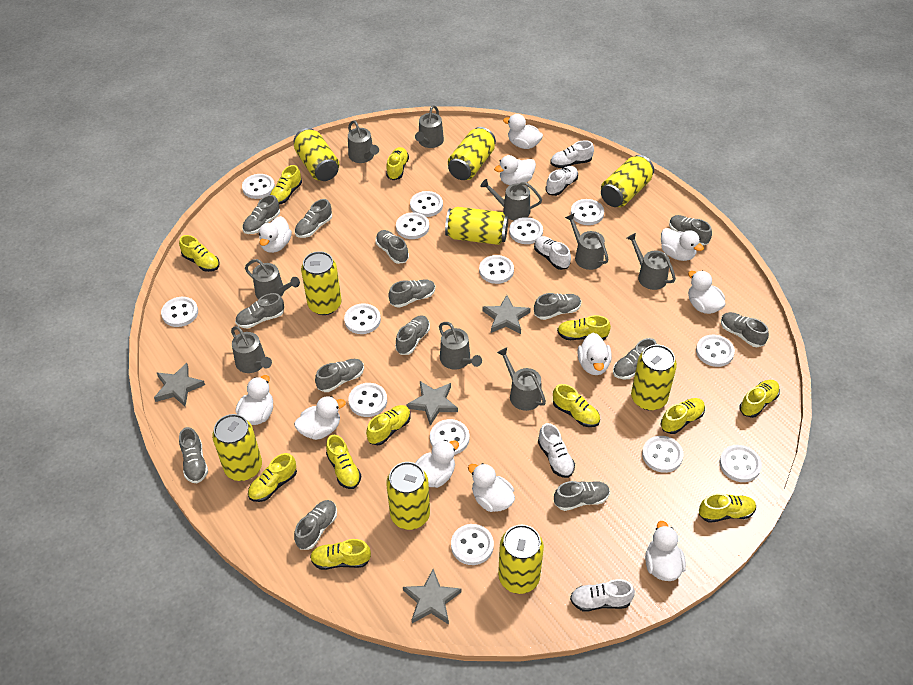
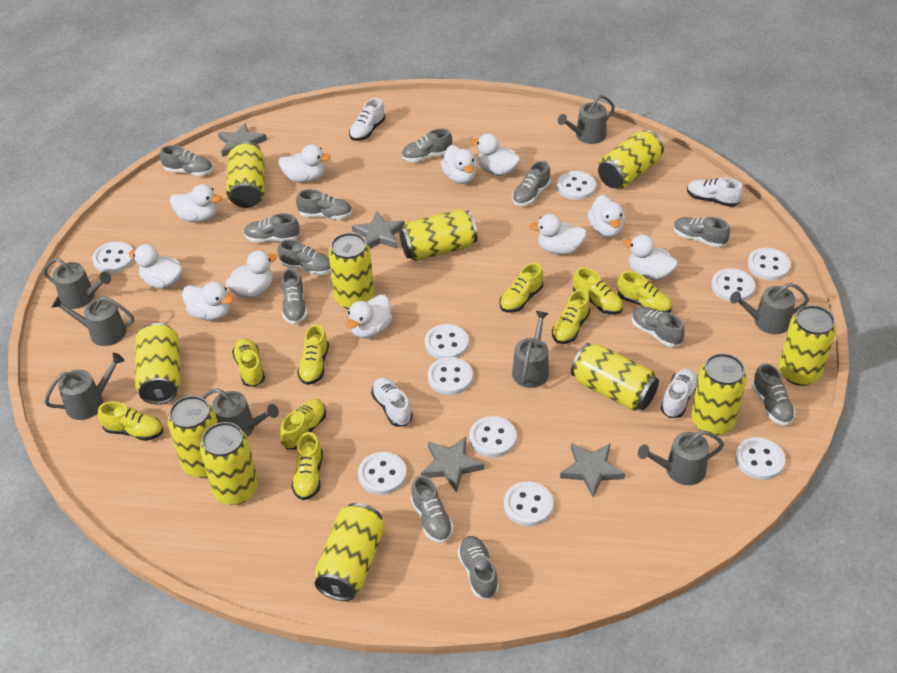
grey shoe: 14 -> 12
grey watering can: 9 -> 8
white button: 14 -> 10
white shoe: 5 -> 4
yellow can: 9 -> 11
yellow shoe: 12 -> 9

